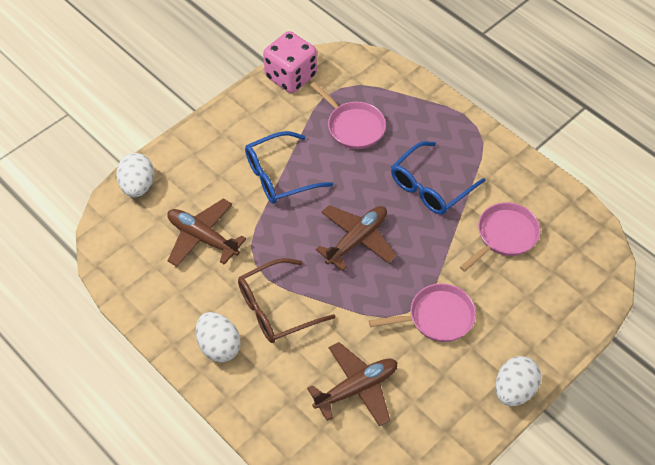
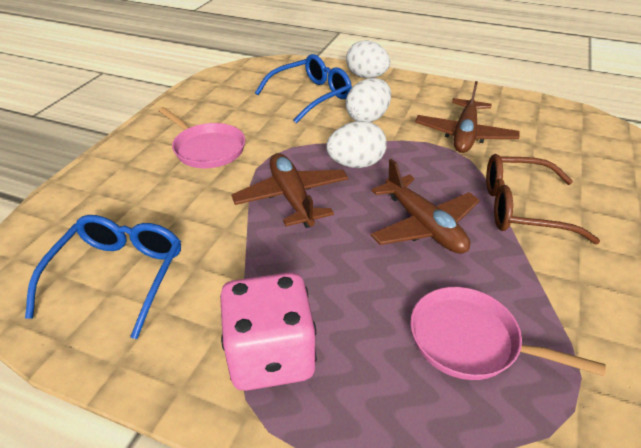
pink pan: 3 -> 2

